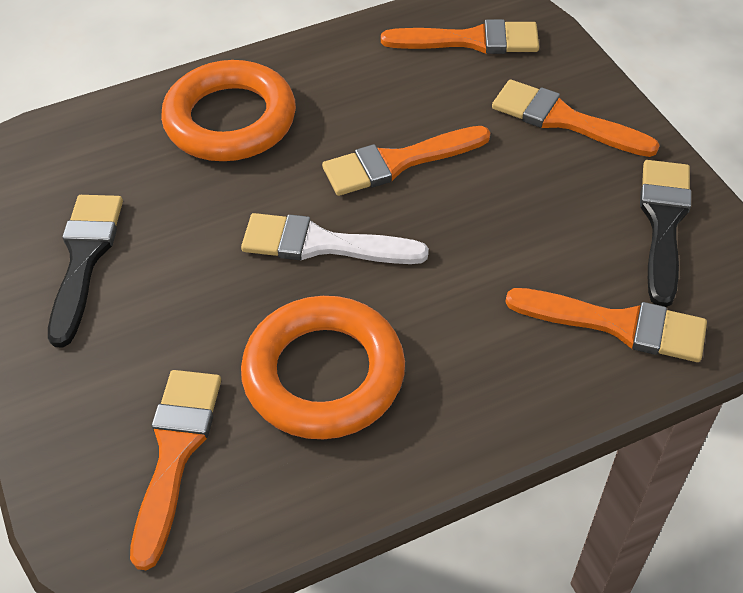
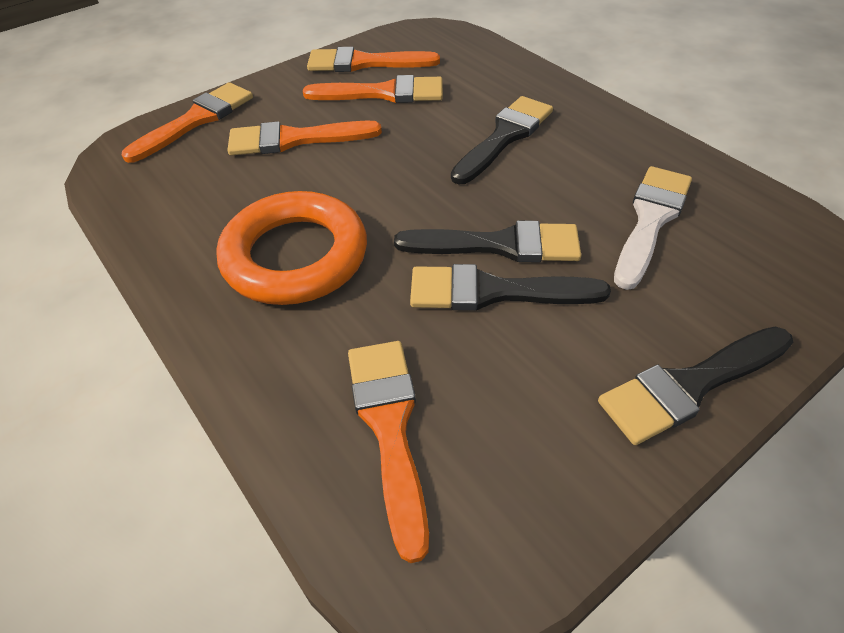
black brush: 2 -> 4
orange ring: 2 -> 1

